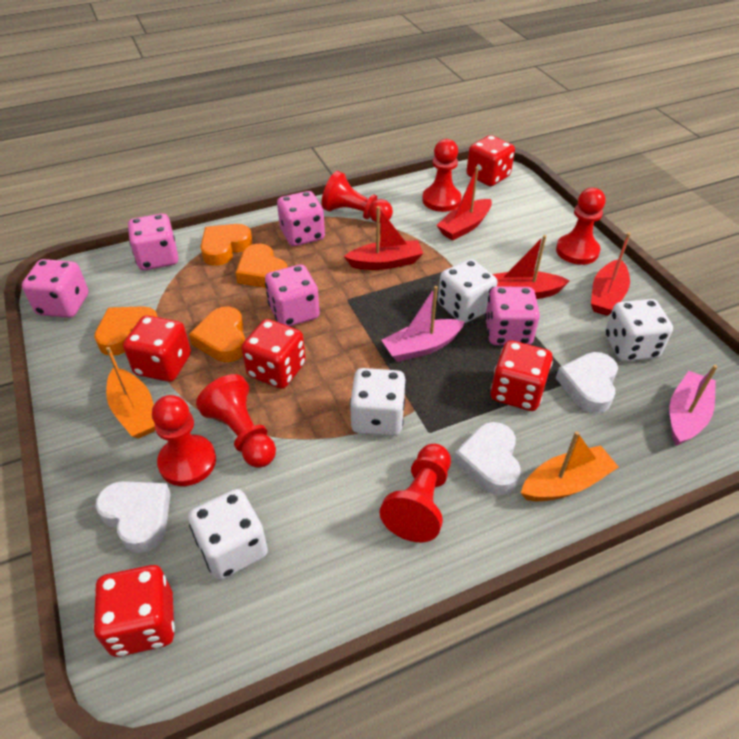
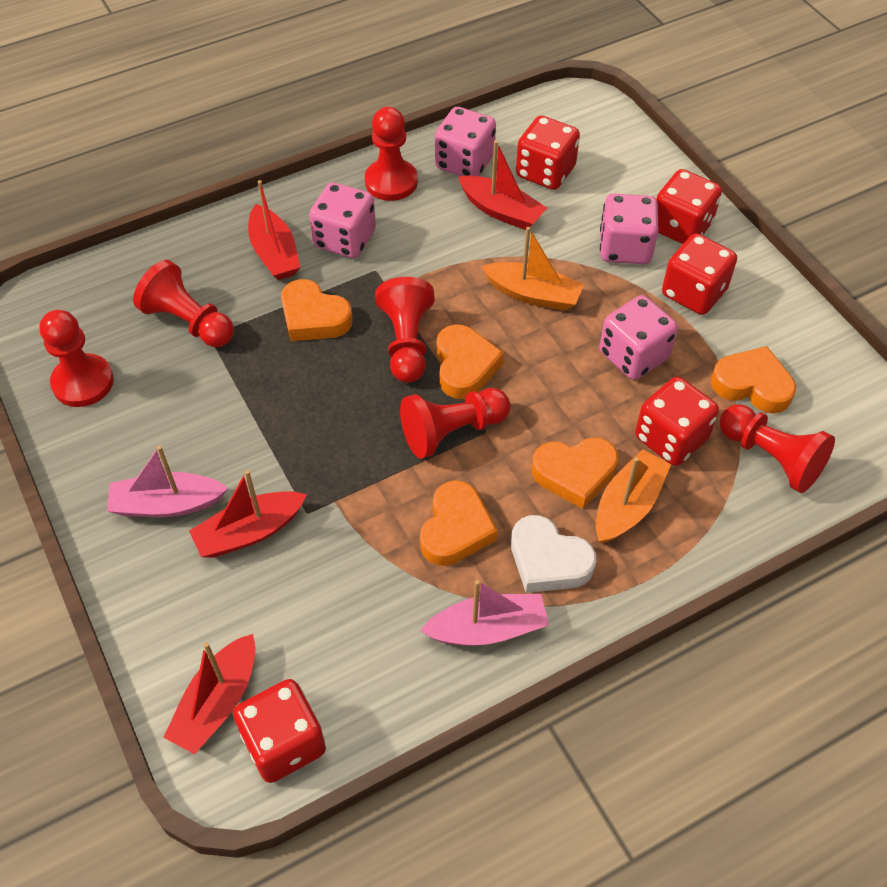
orange heart: 4 -> 5
pink dice: 5 -> 4
white dice: 4 -> 0
white heart: 3 -> 1

